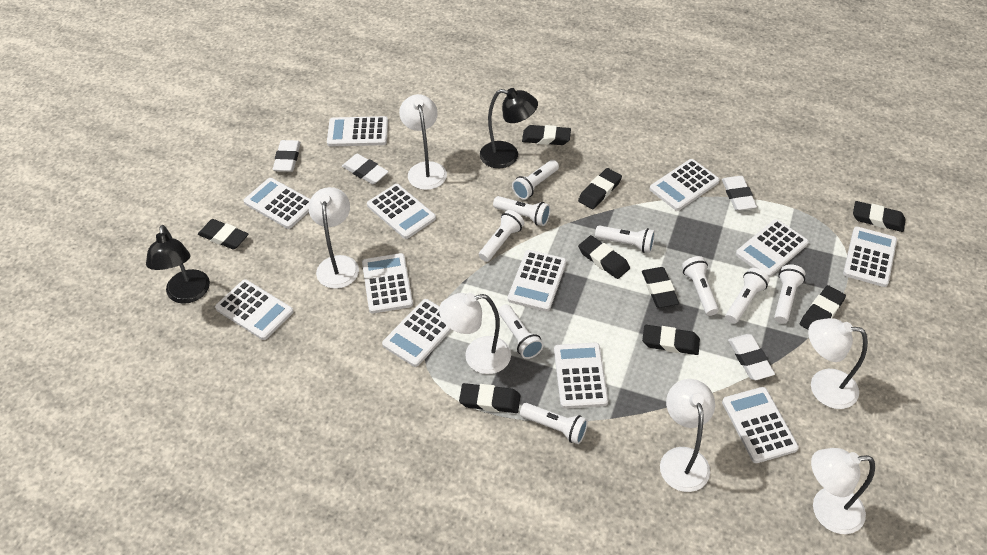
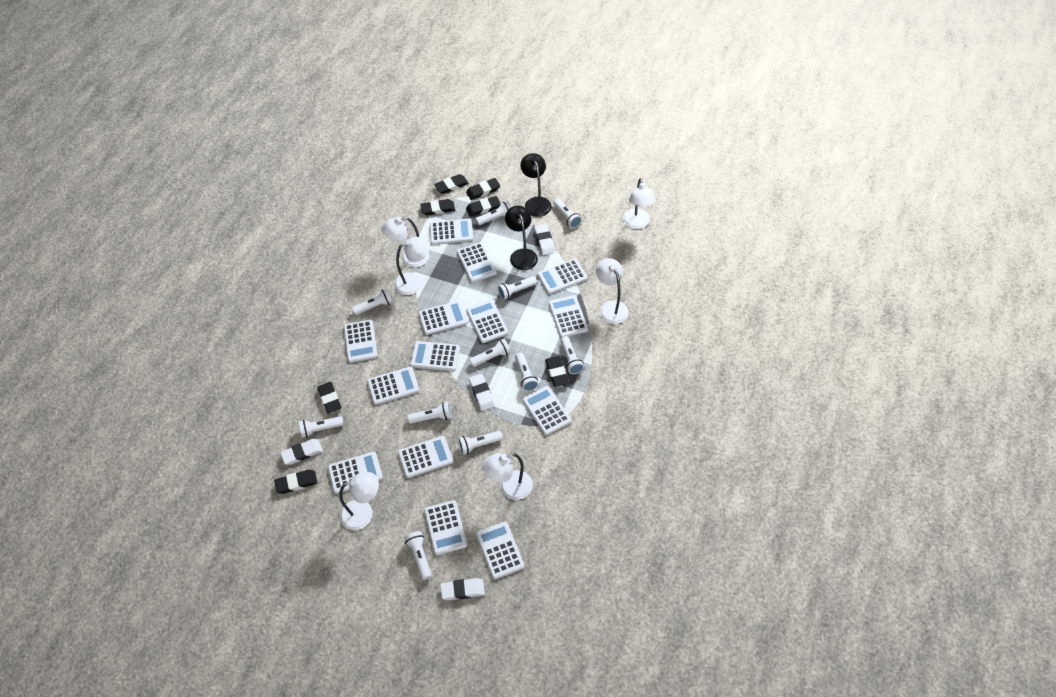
black eraser: 9 -> 7
white calculator: 12 -> 14
white flashlight: 9 -> 11

